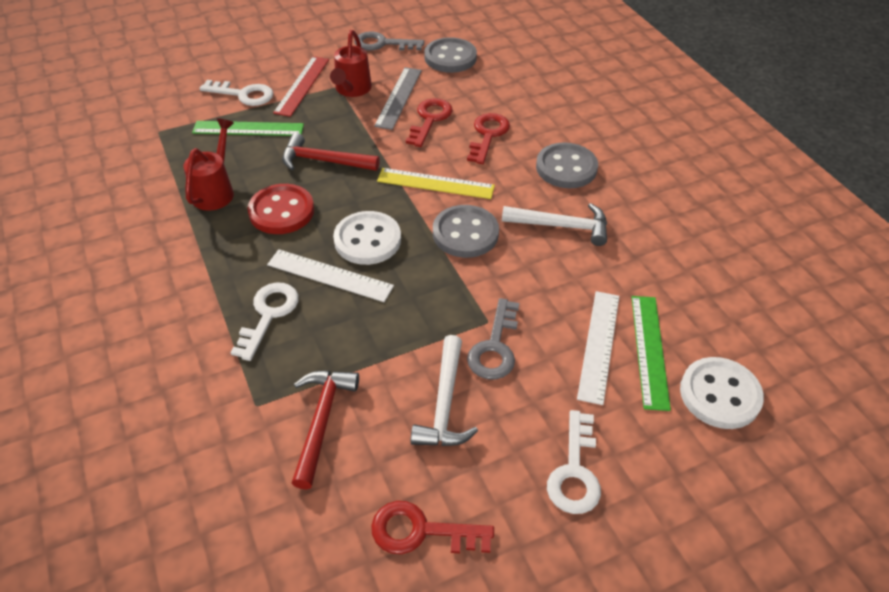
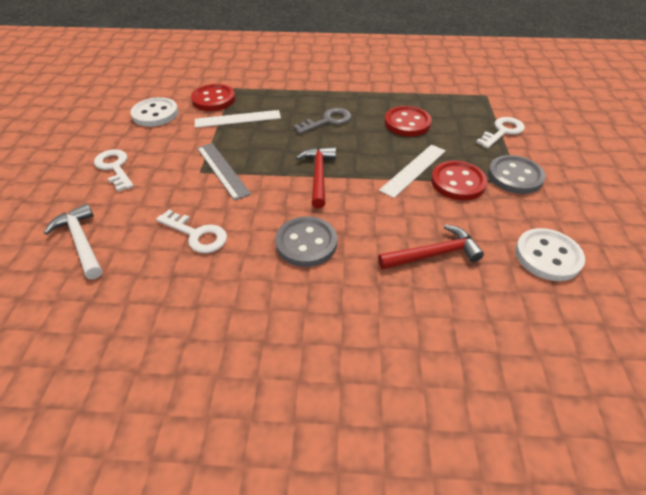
green ruler: 2 -> 0
grey button: 3 -> 2
grey key: 2 -> 1
red button: 1 -> 3
red key: 3 -> 0
red ruler: 1 -> 0
red watering can: 2 -> 0
white hammer: 2 -> 1
yellow ruler: 1 -> 0

